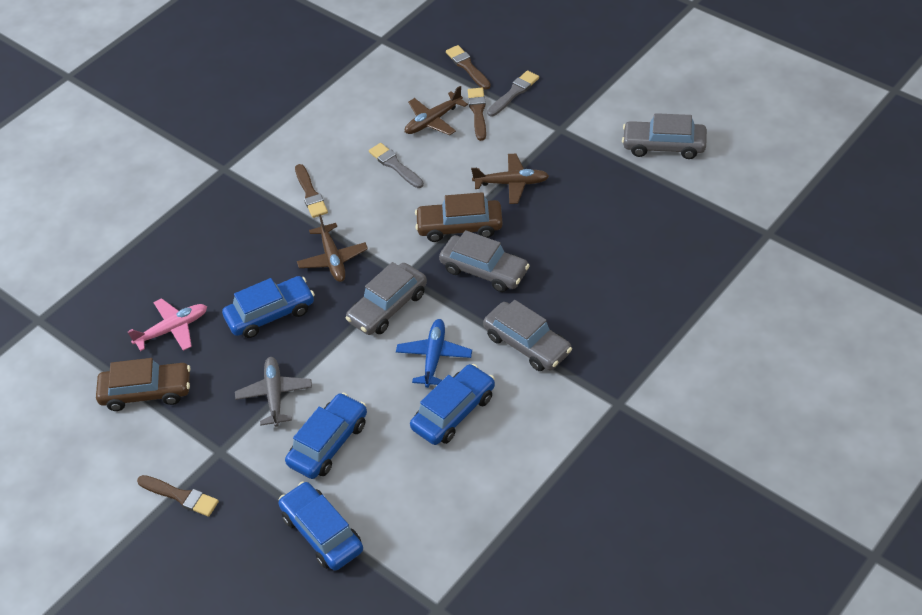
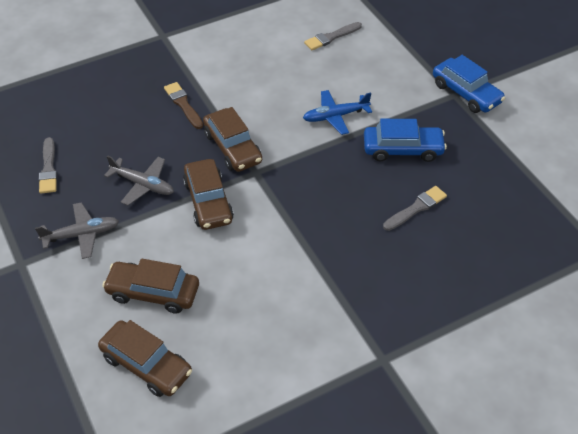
blue car: 4 -> 2
brown brush: 4 -> 1
brown car: 2 -> 4
brown plane: 3 -> 0
grey brush: 2 -> 3
grey car: 4 -> 0
grey plane: 1 -> 2
pink plane: 1 -> 0

